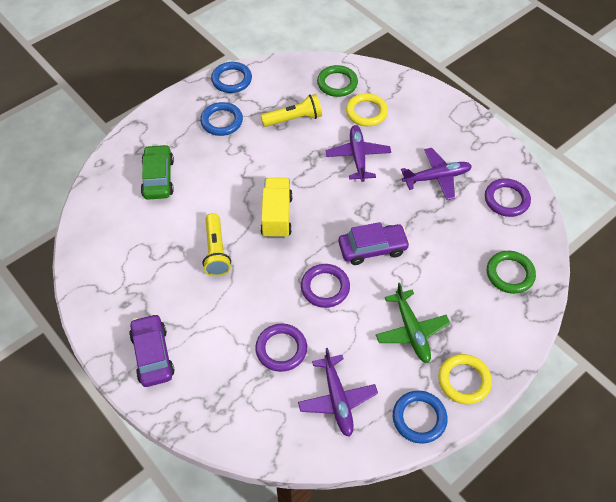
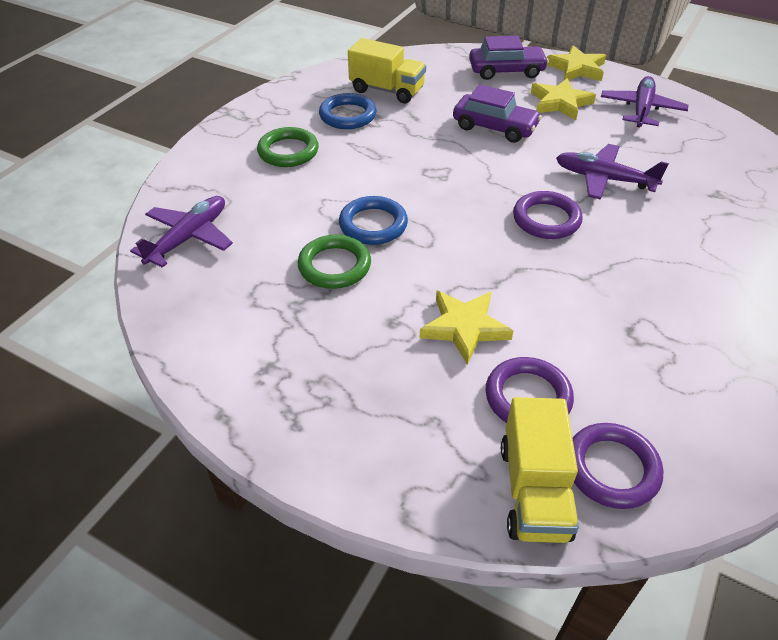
blue ring: 3 -> 2
green car: 1 -> 0
green plane: 1 -> 0
yellow flashlight: 2 -> 0
yellow ring: 2 -> 0
yellow star: 0 -> 3
yellow truck: 1 -> 2

